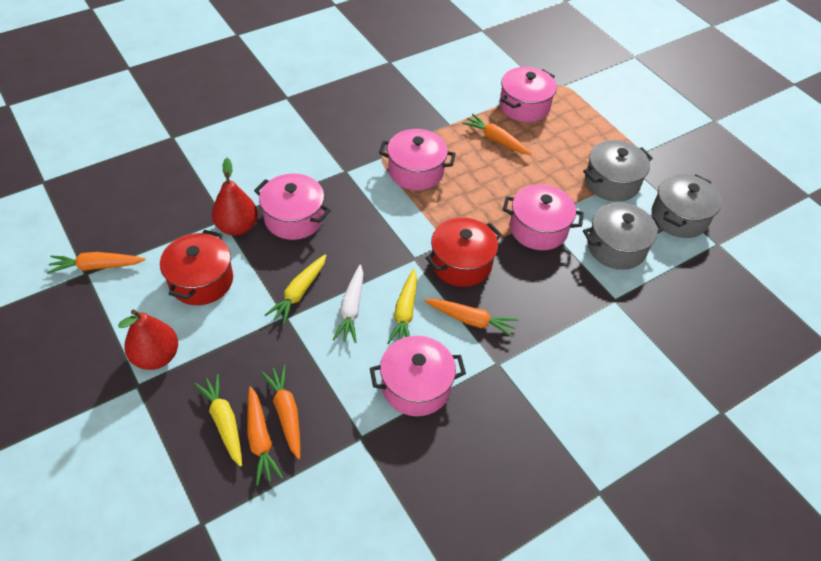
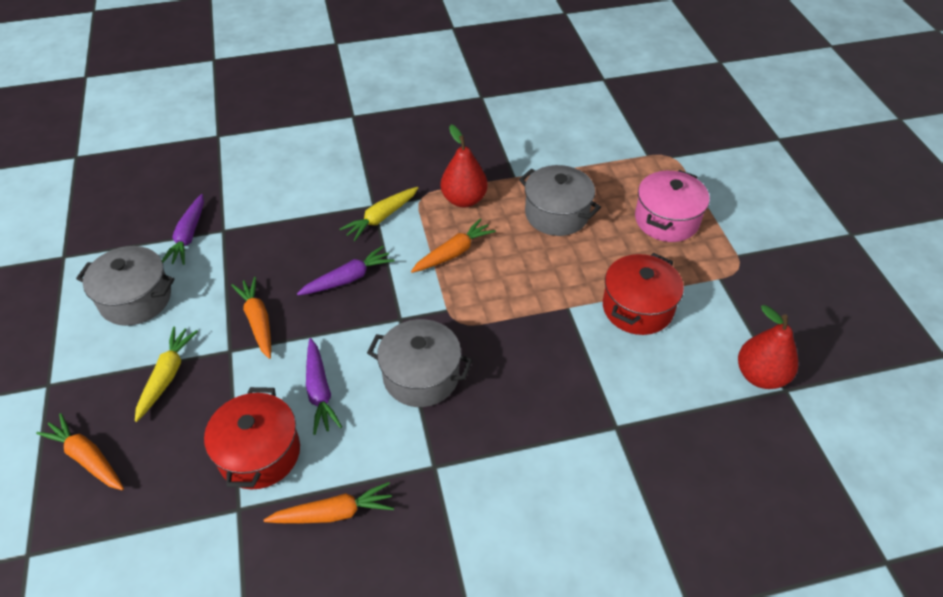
orange carrot: 5 -> 4
pink pot: 5 -> 1
purple carrot: 0 -> 3
white carrot: 1 -> 0
yellow carrot: 3 -> 2

